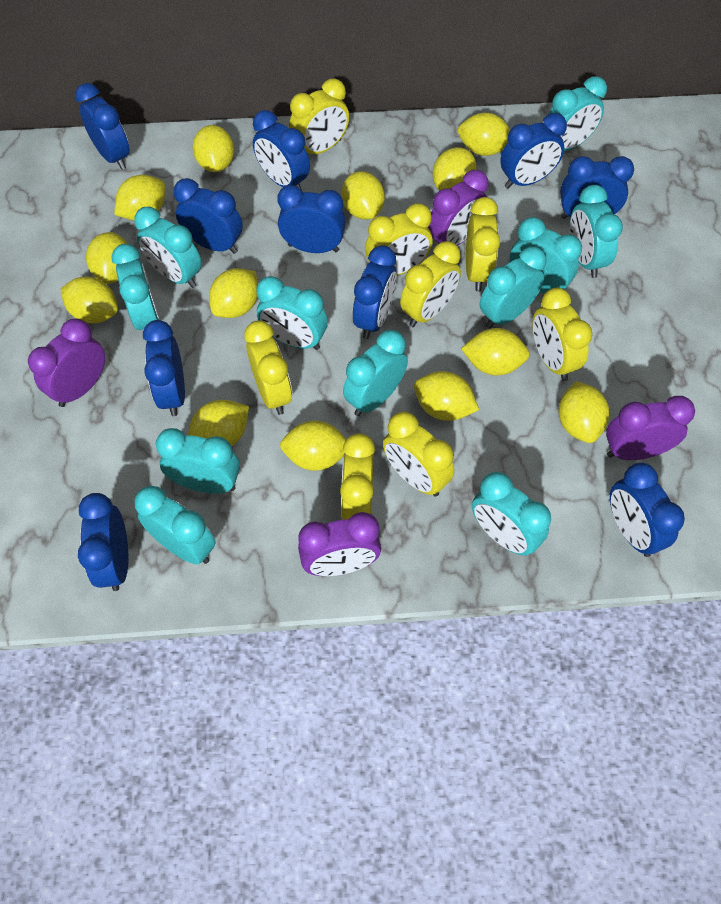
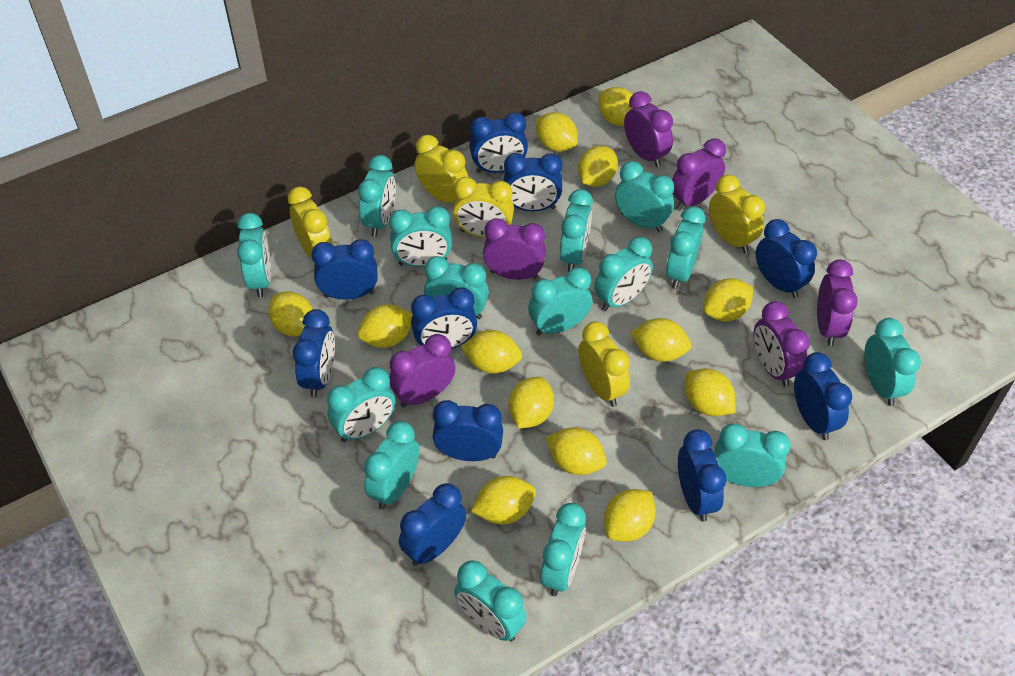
purple clock: 4 -> 6
turquoise clock: 11 -> 15
yellow clock: 8 -> 5

